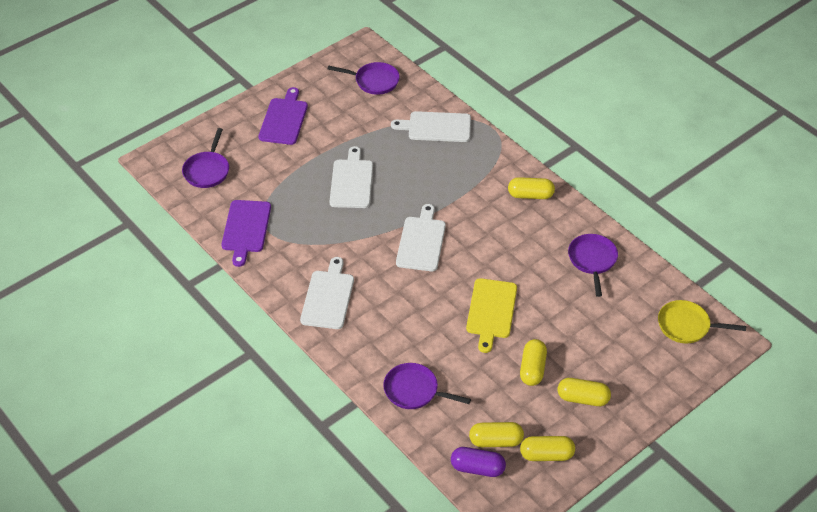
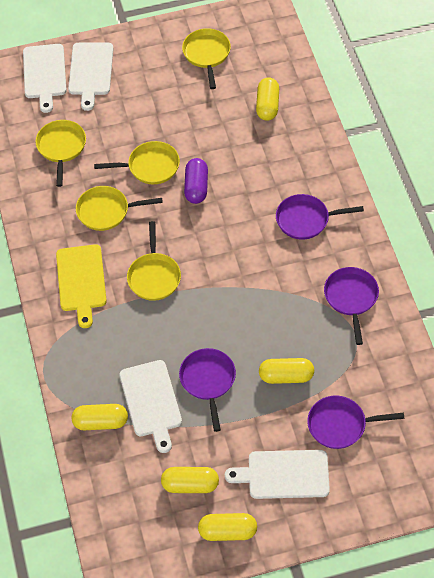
purple cutting board: 2 -> 0
yellow pan: 1 -> 5

